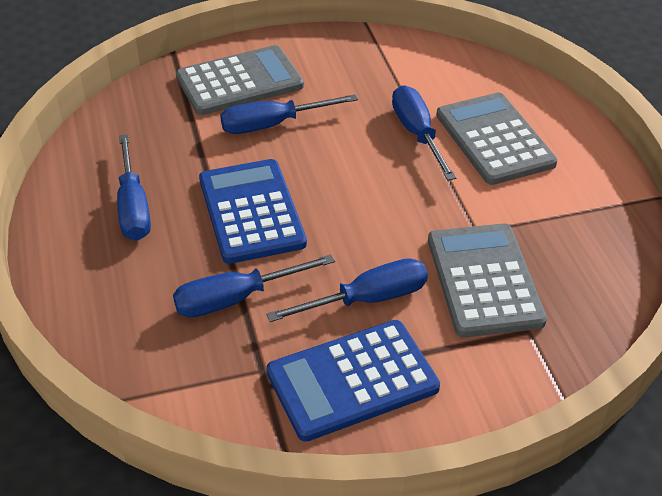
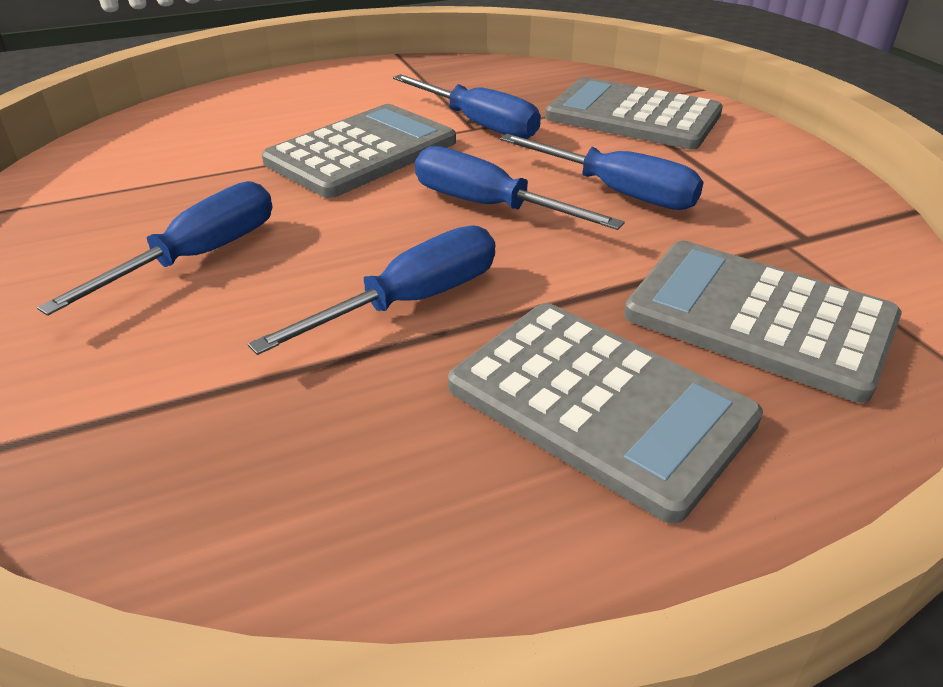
blue calculator: 2 -> 0
grey calculator: 3 -> 4

